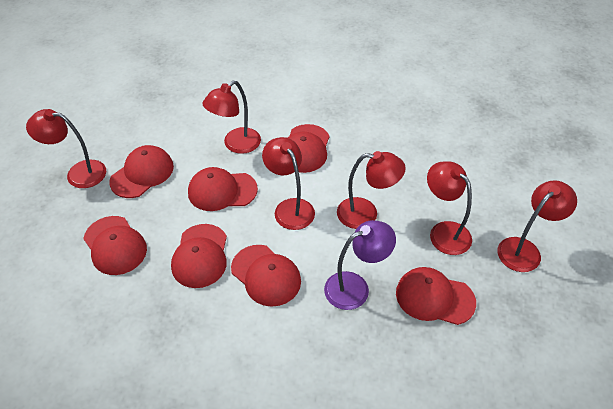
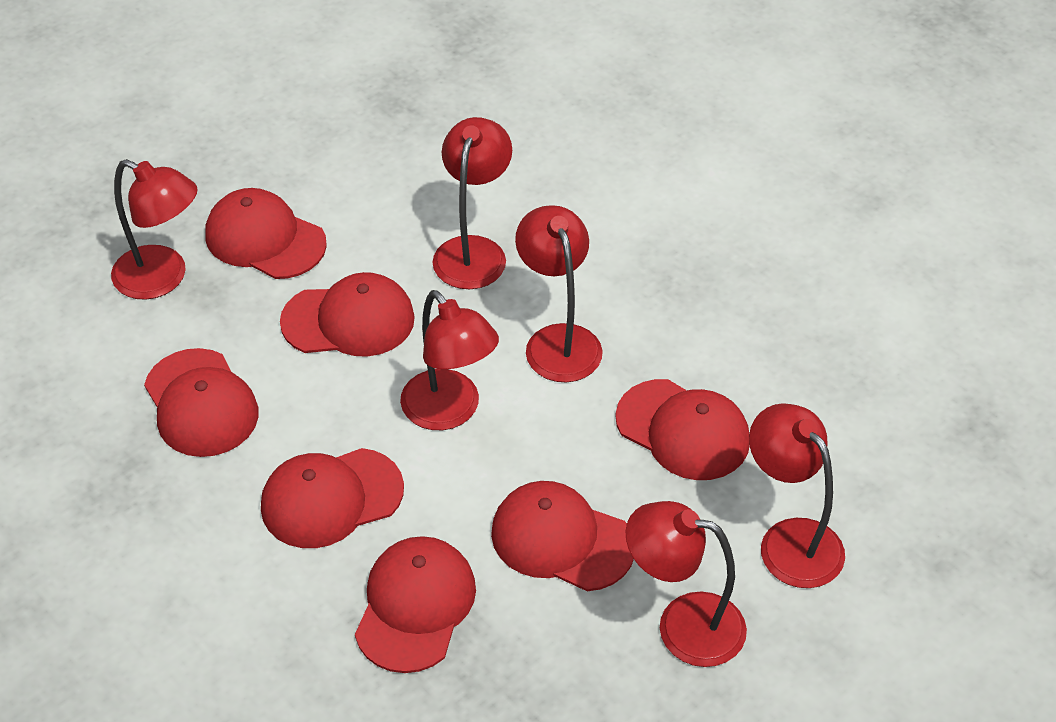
purple lamp: 1 -> 0

